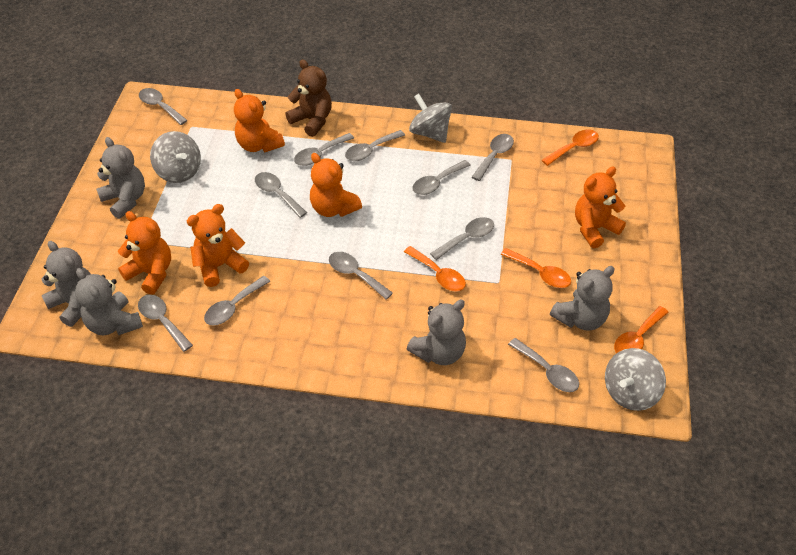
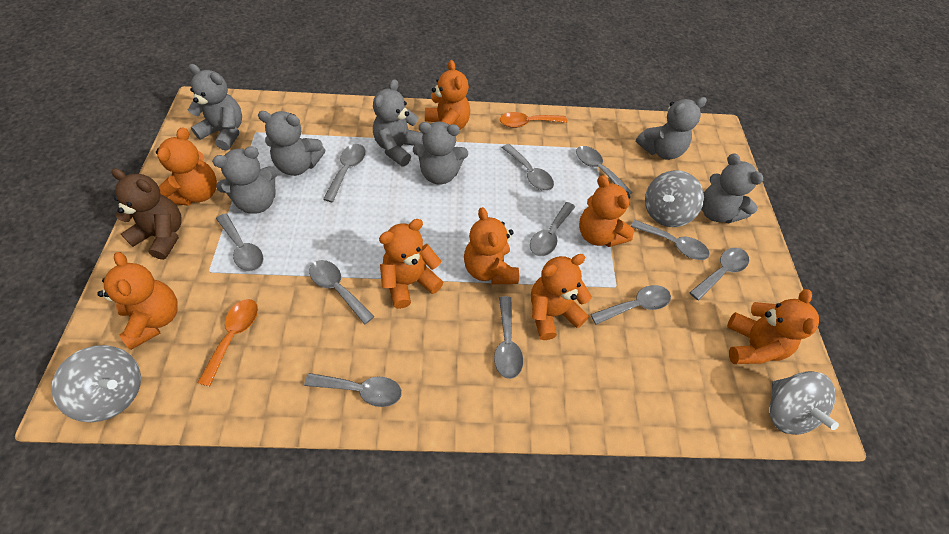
grey teddy bear: 5 -> 7
orange spoon: 4 -> 2
orange teddy bear: 5 -> 8

